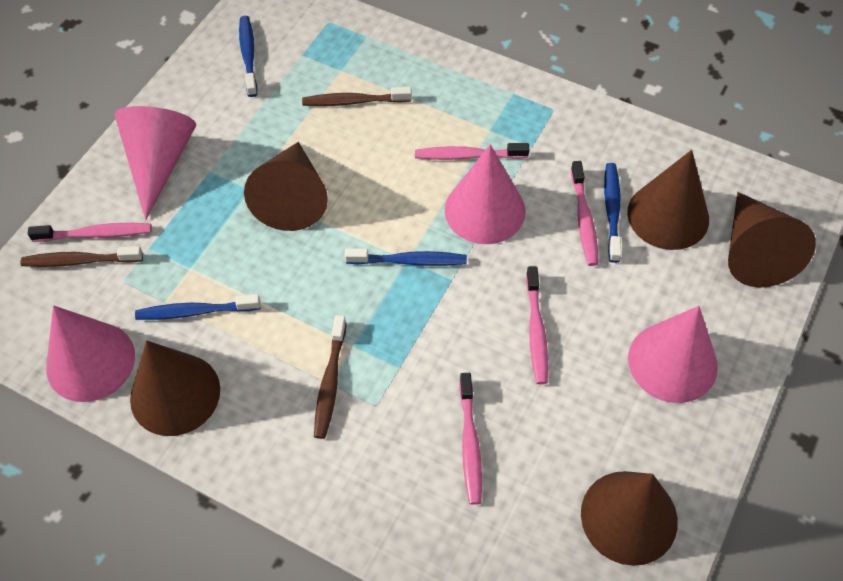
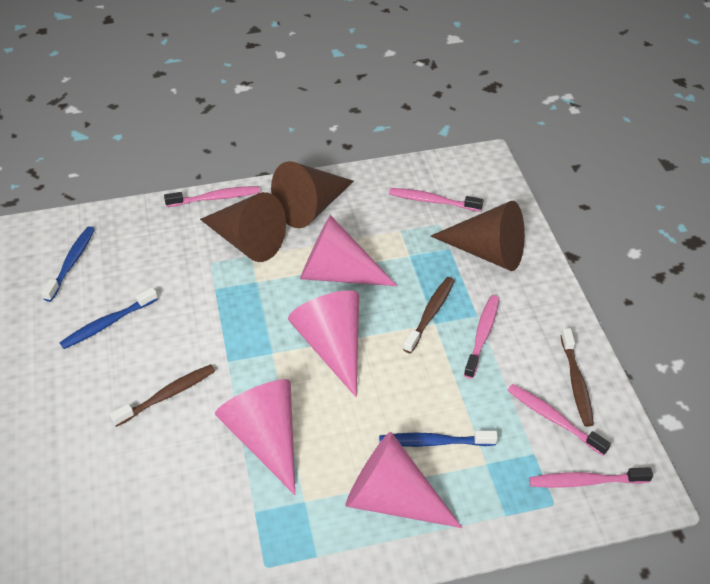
blue toothbrush: 4 -> 3
brown cone: 5 -> 3

